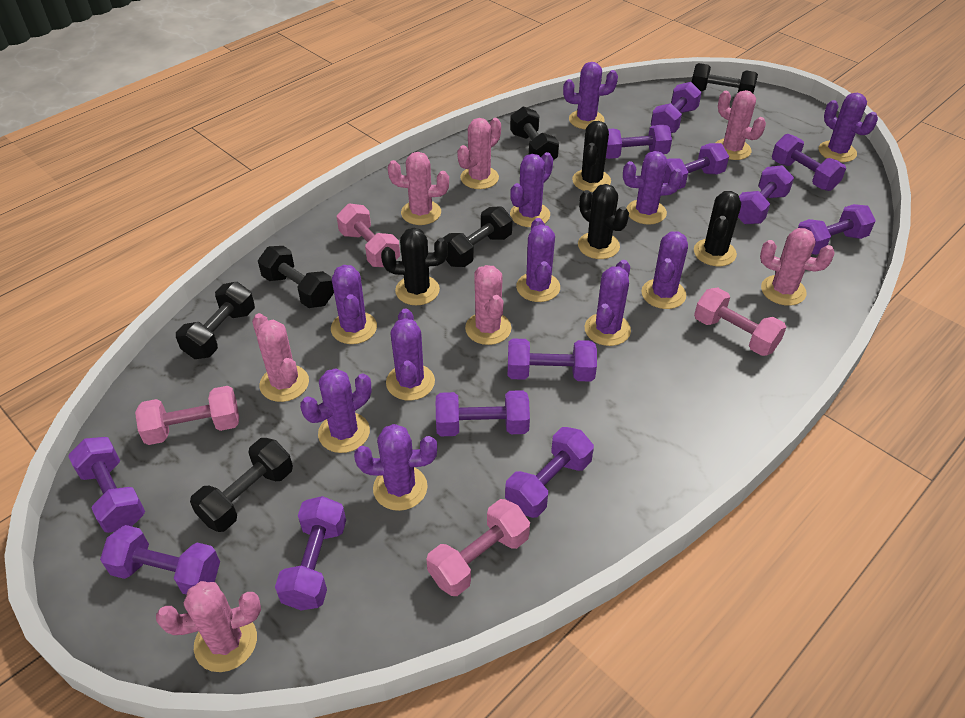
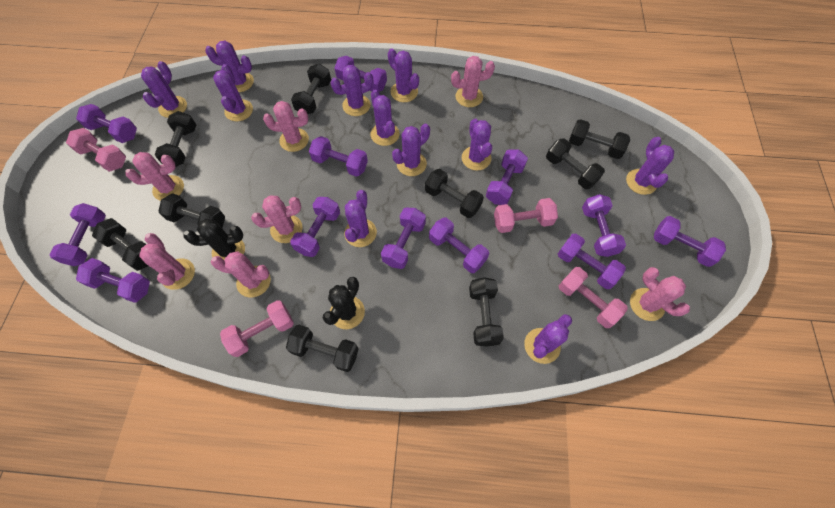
black cactus: 4 -> 2
black dumbbell: 6 -> 9

